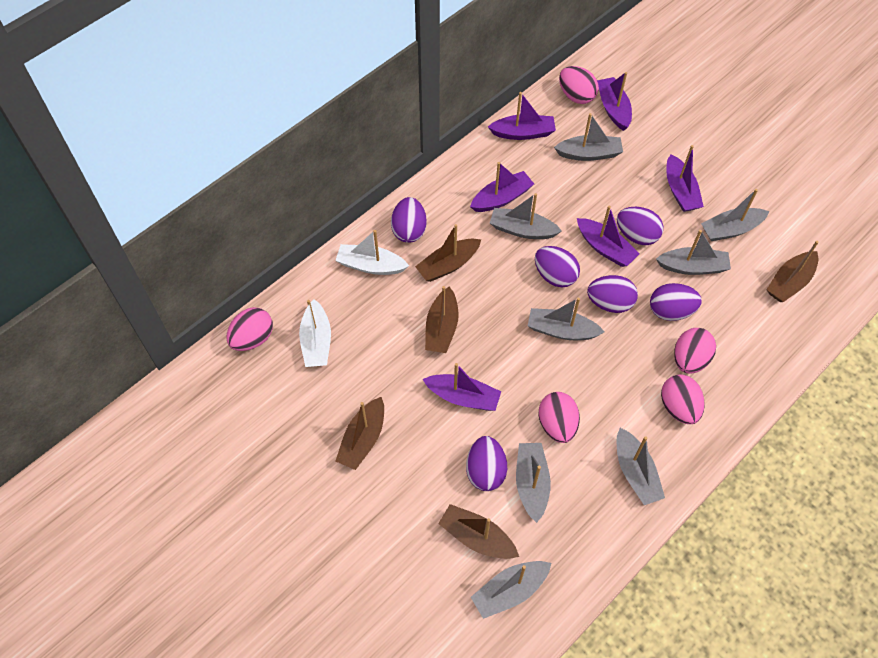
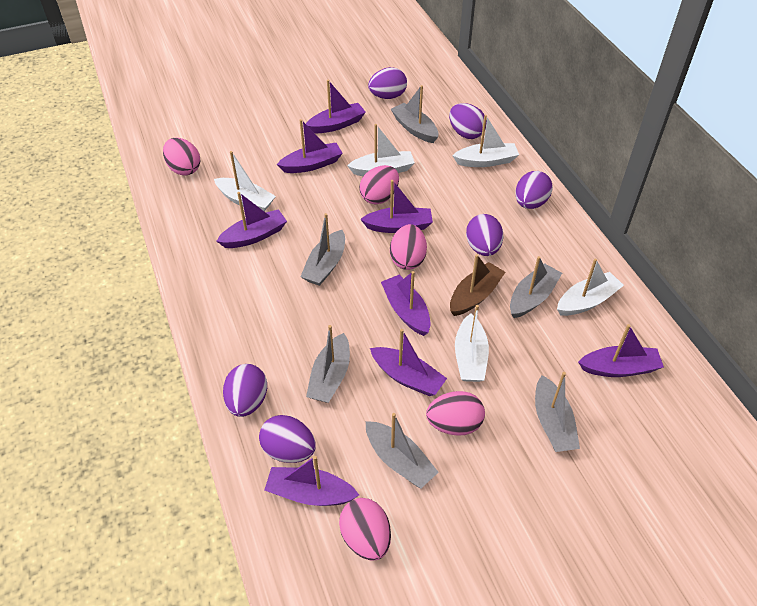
brown boat: 5 -> 1
grey boat: 8 -> 6
purple boat: 6 -> 8
white boat: 2 -> 5

